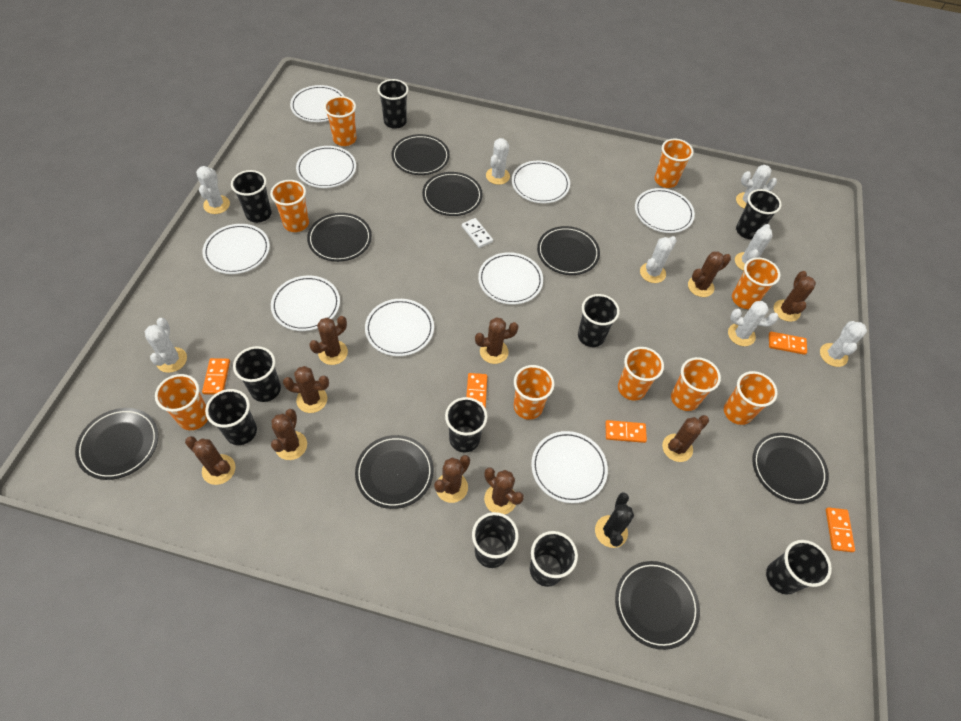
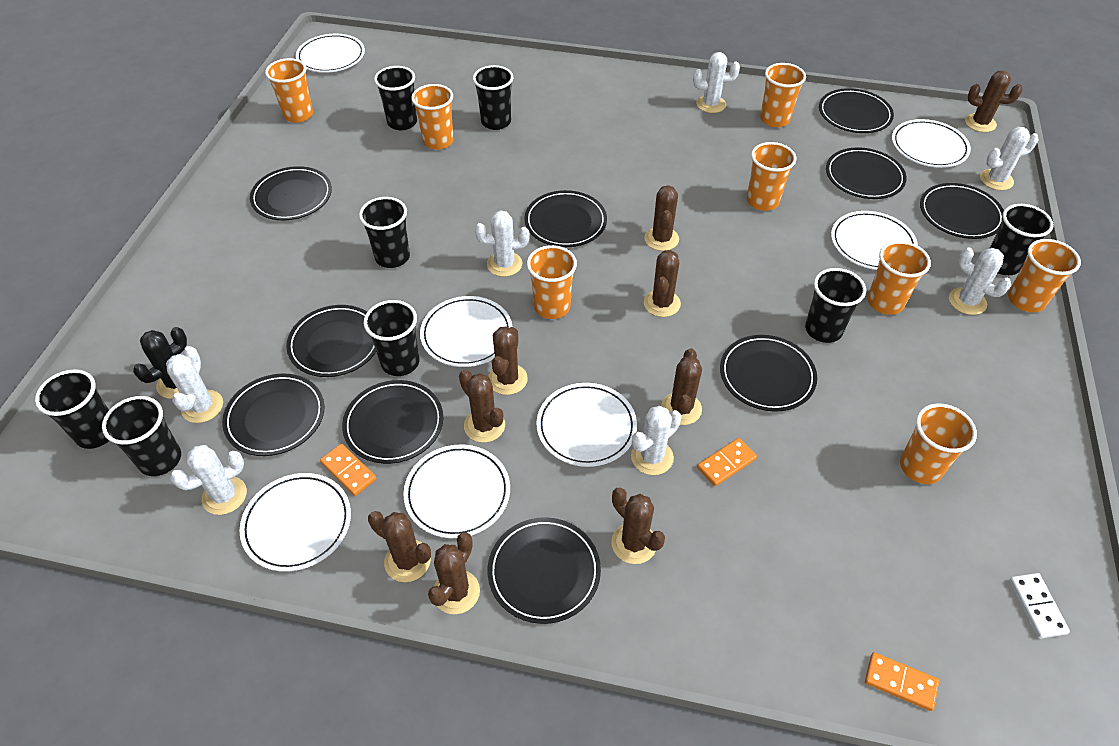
black cup: 10 -> 8
black plate: 8 -> 10
brown cactus: 10 -> 9
orange cup: 9 -> 8
orange domino: 5 -> 3
white cactus: 8 -> 7
white plate: 9 -> 7

